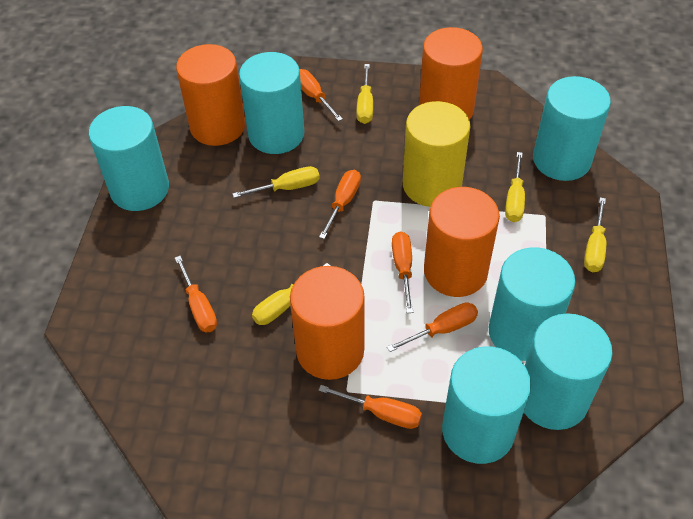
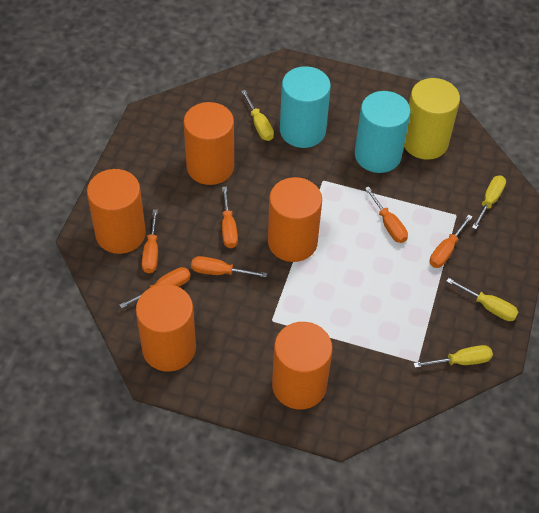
orange cylinder: 4 -> 5
turquoise cylinder: 6 -> 2
yellow screwdriver: 5 -> 4

